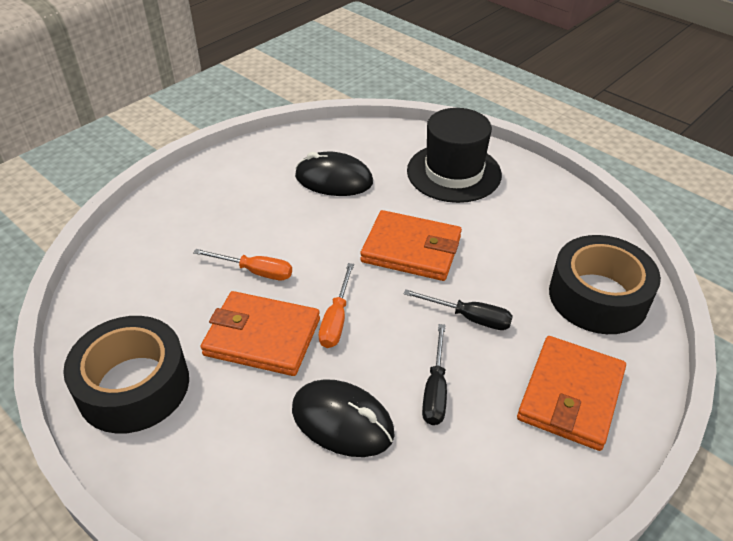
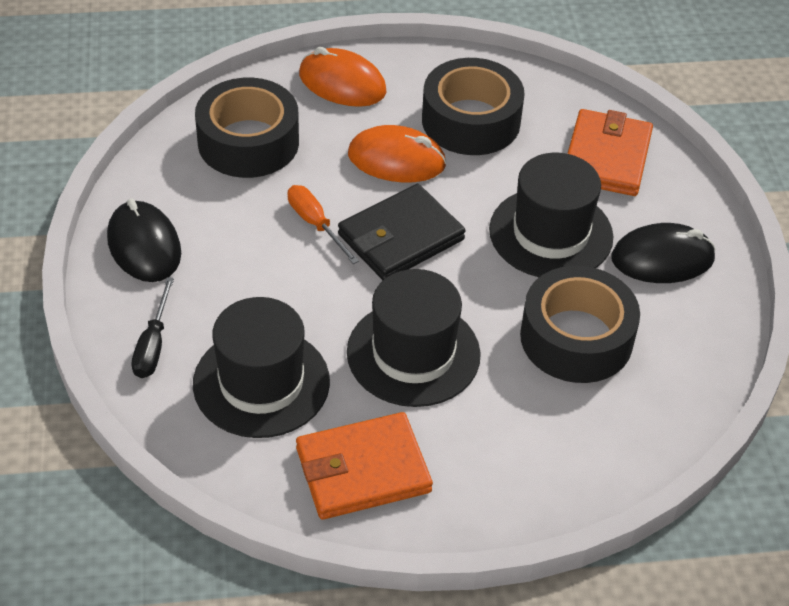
black hat: 1 -> 3
black screwdriver: 2 -> 1
black tape: 2 -> 3
black wallet: 0 -> 1
orange mouse: 0 -> 2
orange screwdriver: 2 -> 1
orange wallet: 3 -> 2

